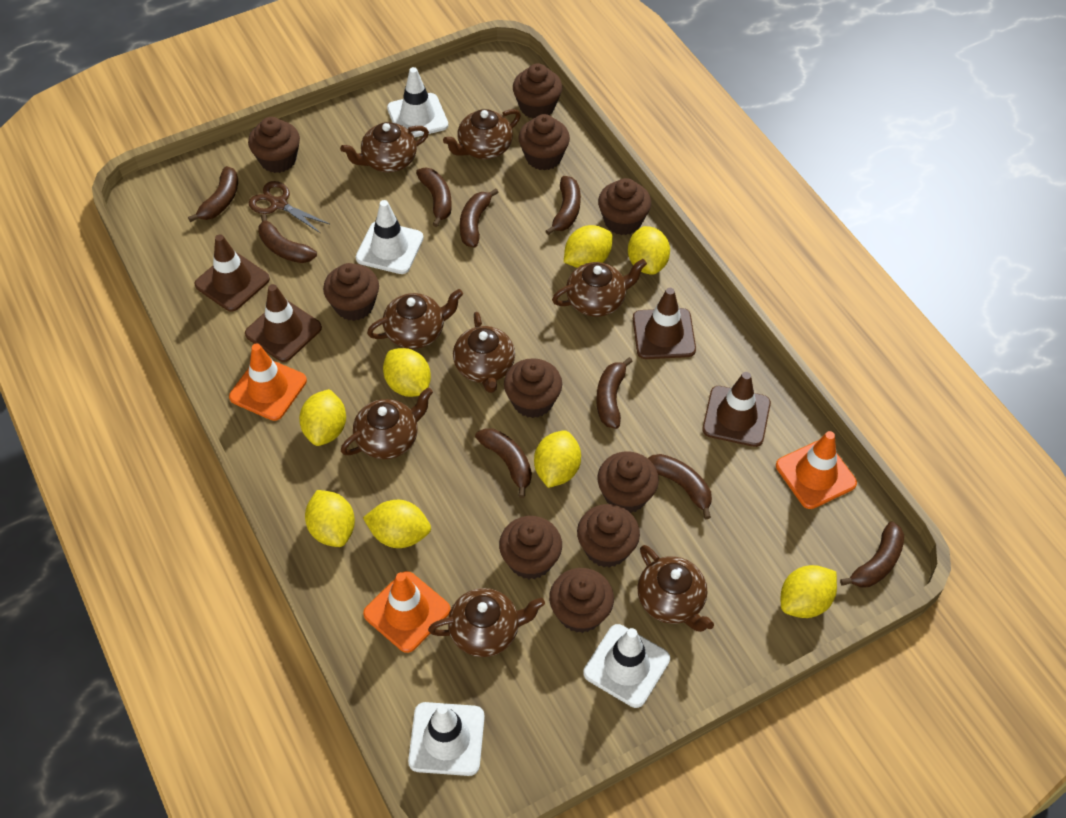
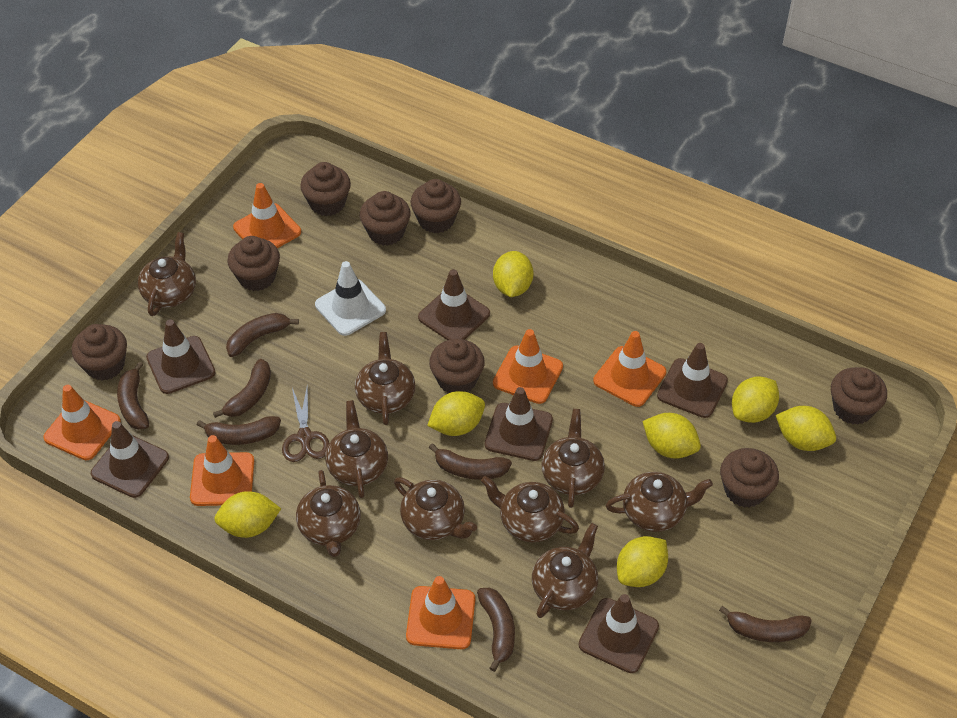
brown banana: 9 -> 7
brown cupcake: 10 -> 8
brown teapot: 8 -> 9
brown traffic cone: 4 -> 6
orange traffic cone: 3 -> 6
white traffic cone: 4 -> 1
yellow lemon: 8 -> 7

